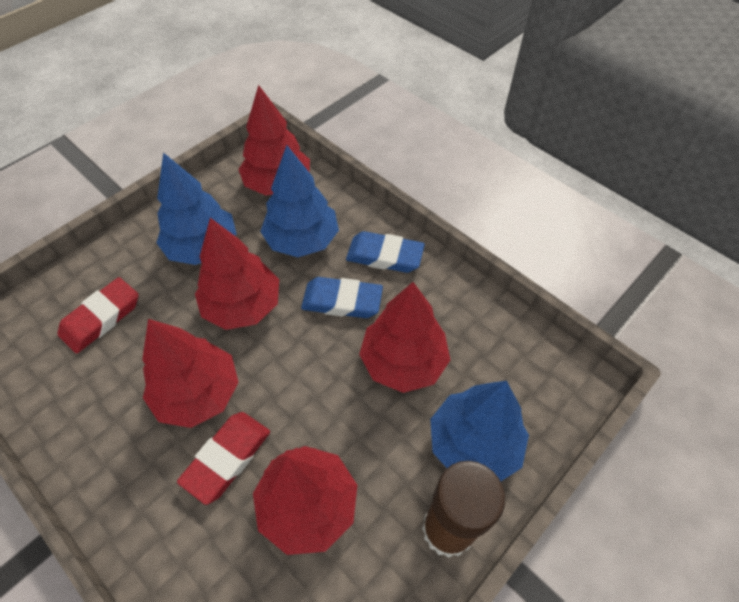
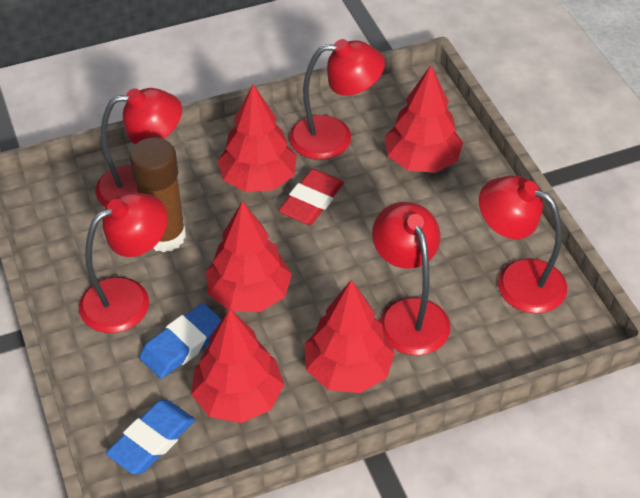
blue tree: 3 -> 0
red eraser: 2 -> 1
red lamp: 0 -> 5

